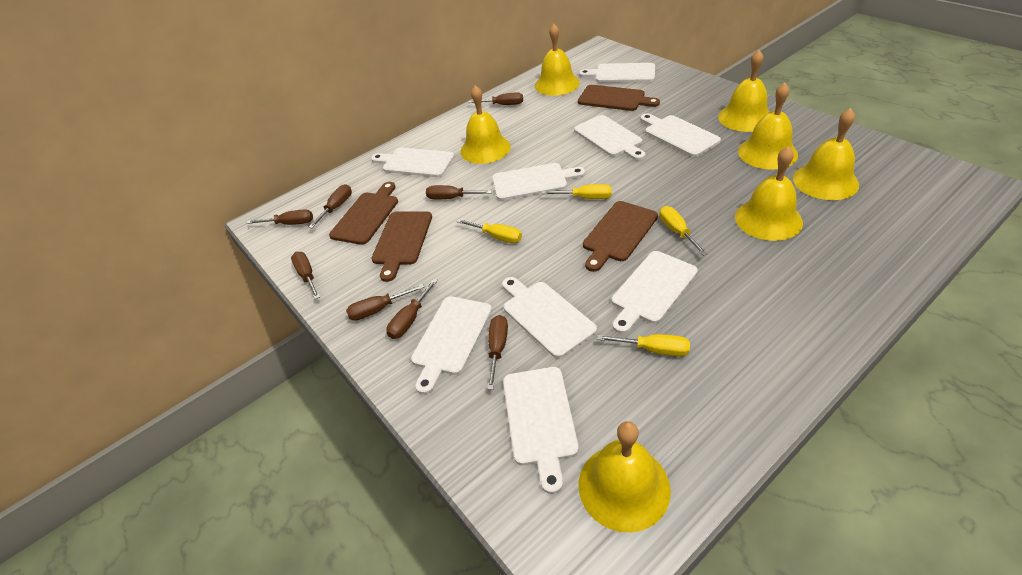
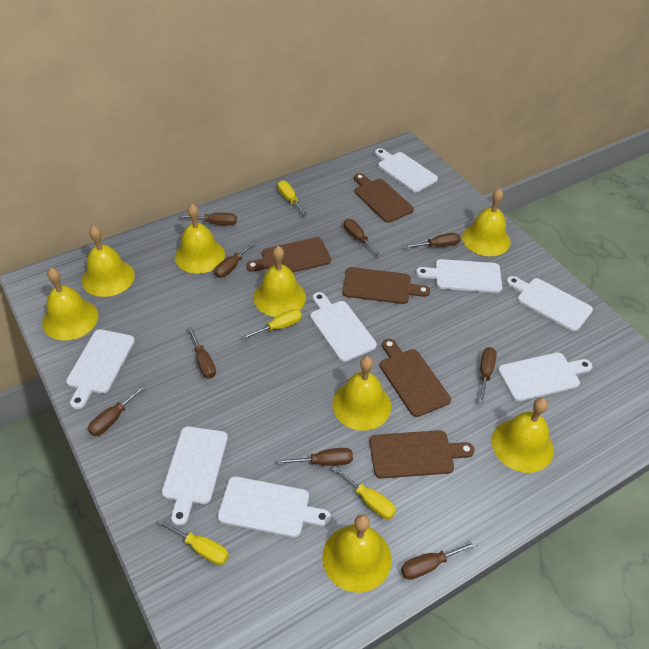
brown cutting board: 4 -> 5
brown screwdriver: 8 -> 9
white cutting board: 9 -> 8
yellow bell: 7 -> 8

